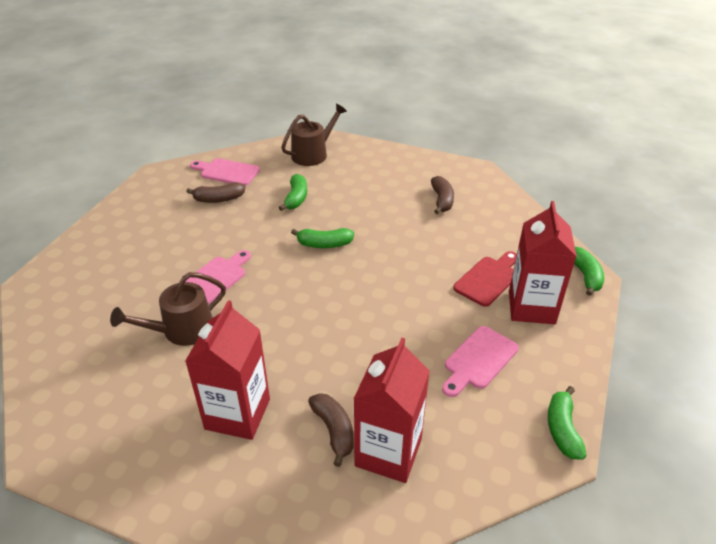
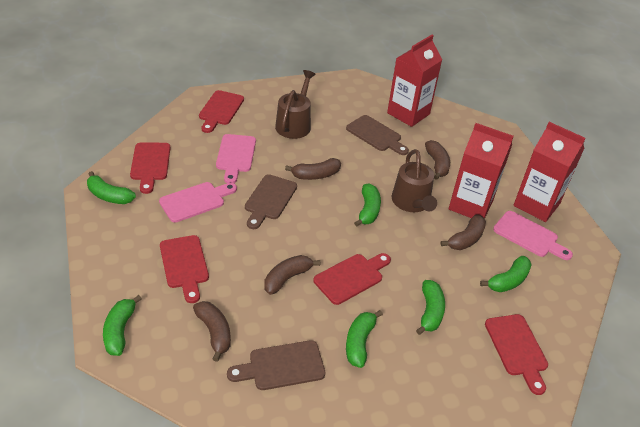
brown banana: 3 -> 5
brown cutting board: 0 -> 3
green banana: 4 -> 6
red cutting board: 1 -> 5

